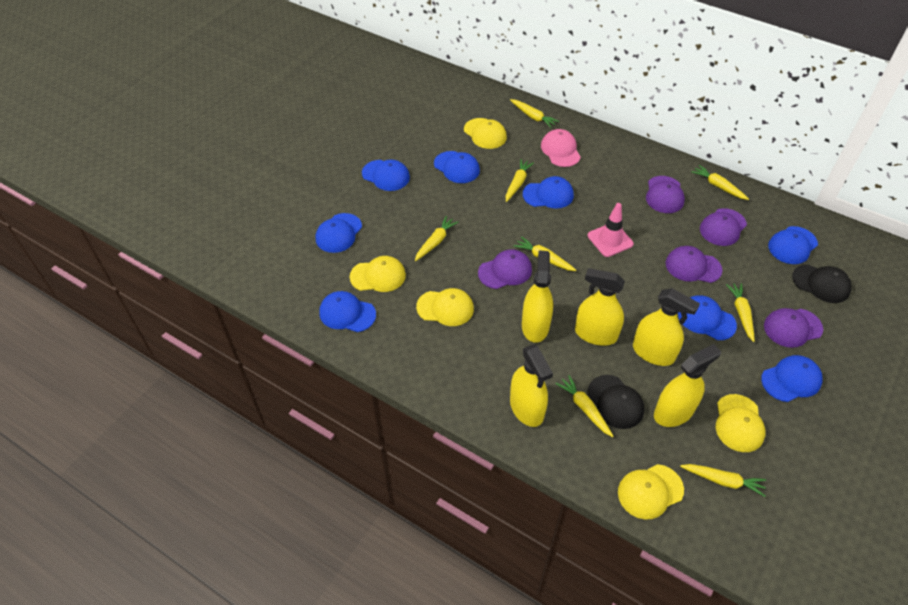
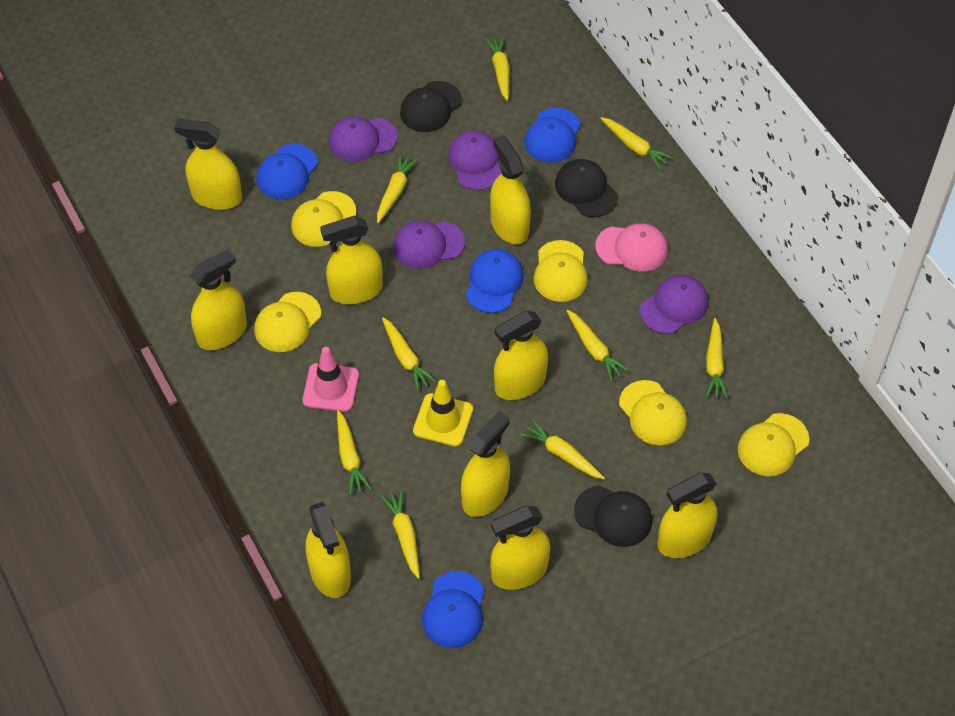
black cap: 2 -> 3
blue cap: 8 -> 4
purple cap: 5 -> 4
yellow carrot: 8 -> 9
yellow spray bottle: 5 -> 9
yellow traffic cone: 0 -> 1

